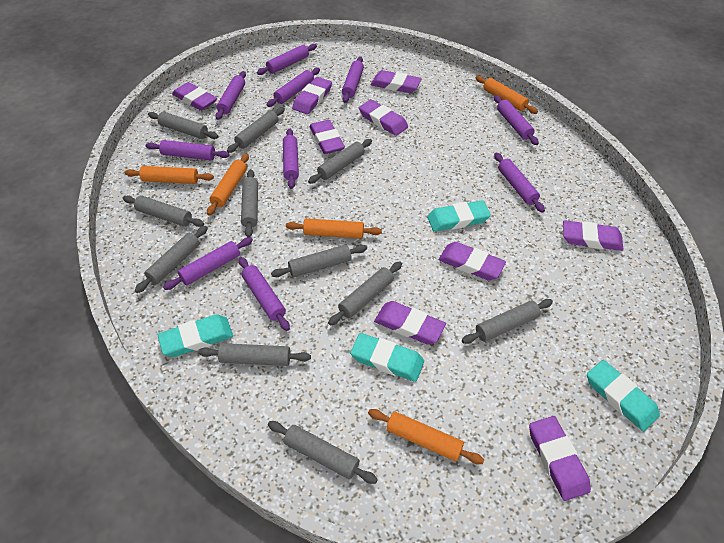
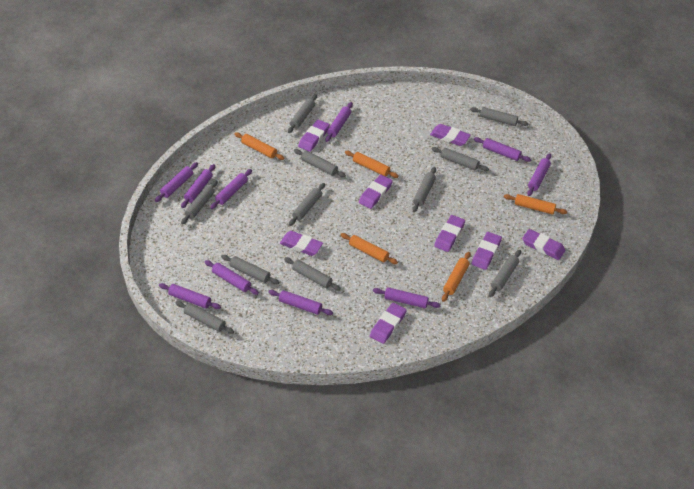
purple eraser: 9 -> 8
turquoise eraser: 4 -> 0

